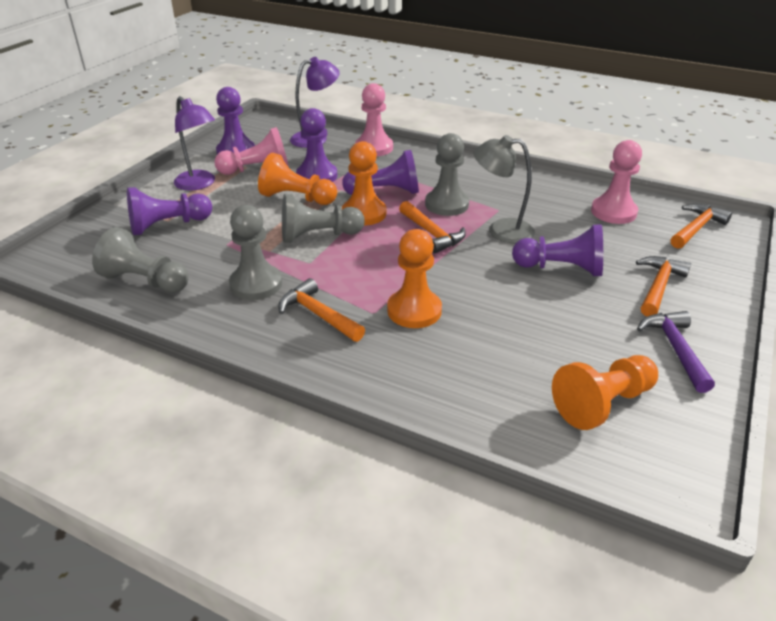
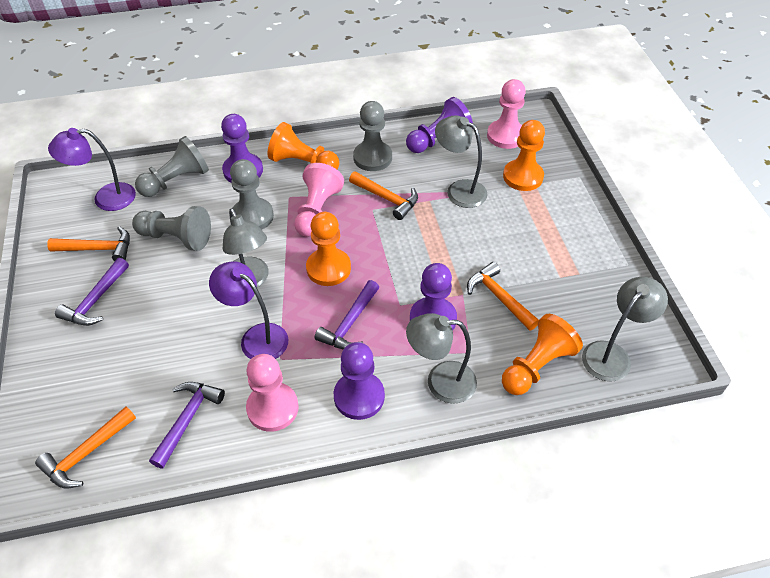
grey lamp: 1 -> 4
purple hammer: 1 -> 3
purple pawn: 5 -> 4

